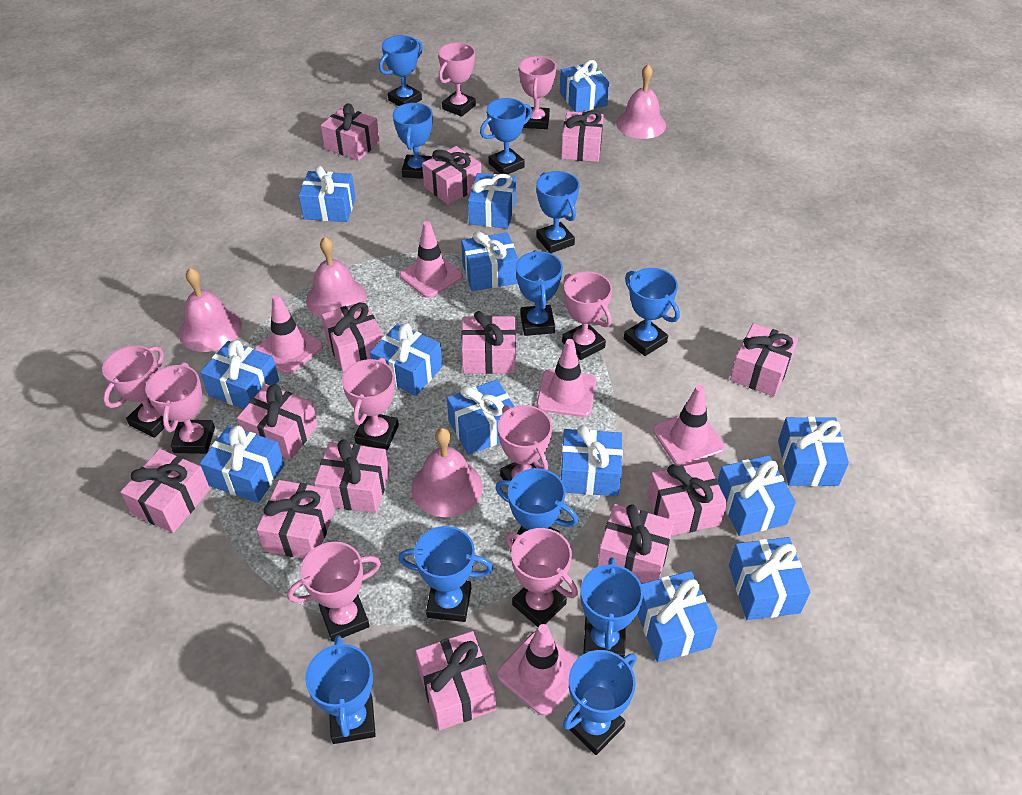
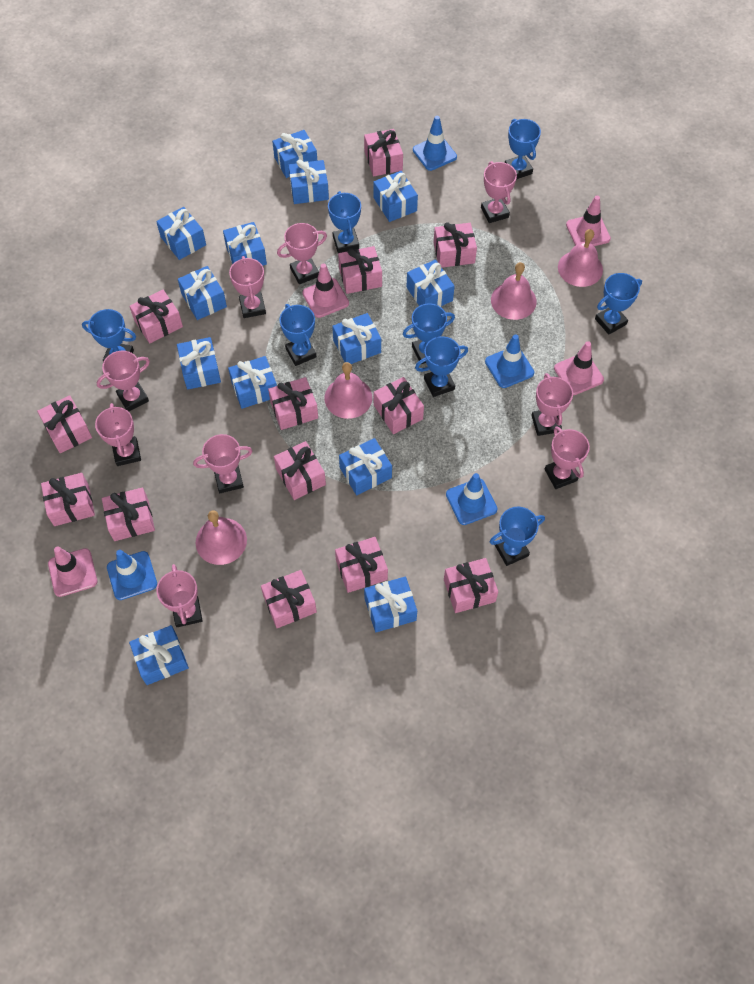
blue traffic cone: 0 -> 4
blue trophy: 11 -> 8
pink traffic cone: 5 -> 4

